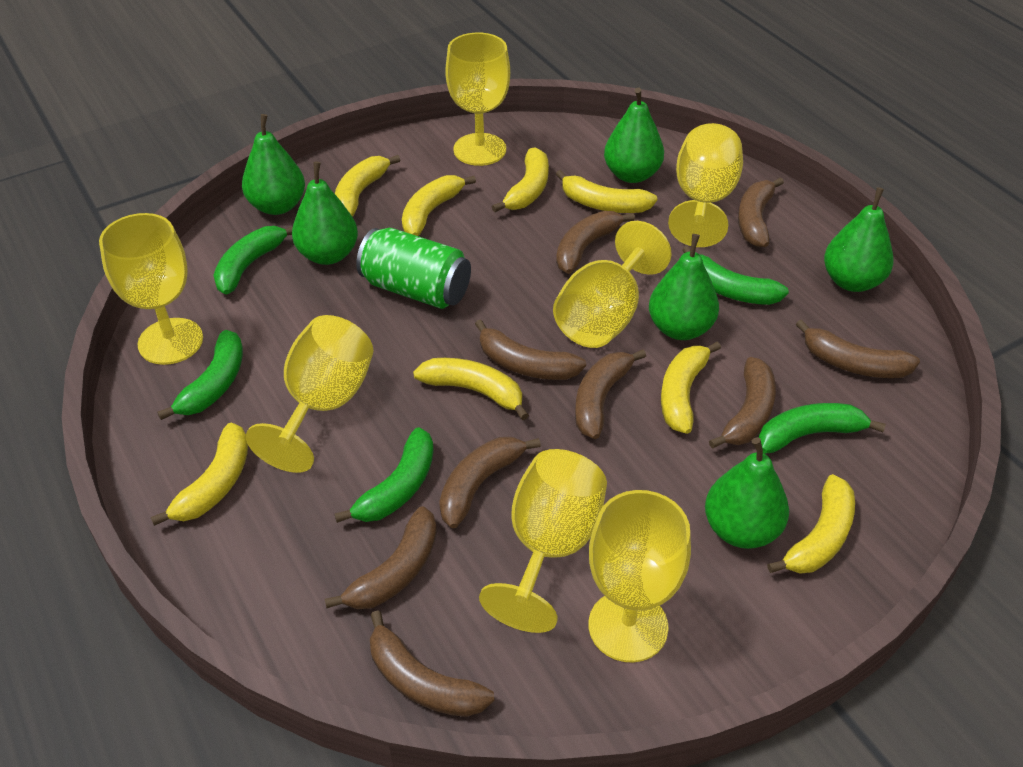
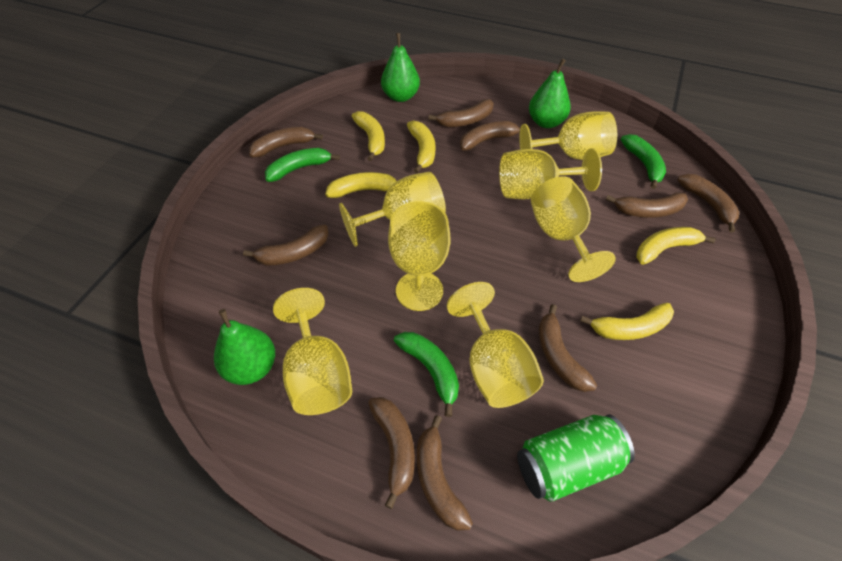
green banana: 5 -> 3
green pear: 6 -> 3
yellow banana: 8 -> 5

